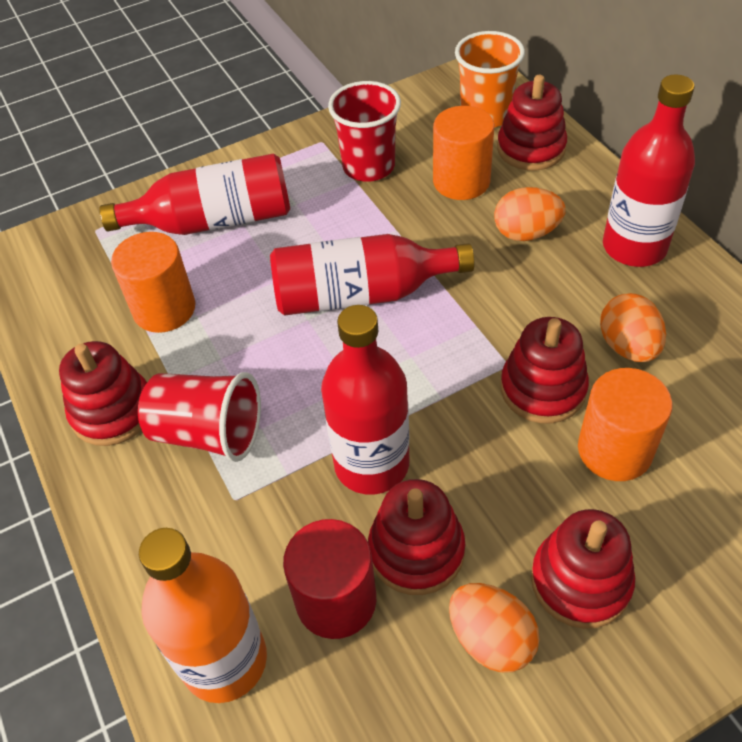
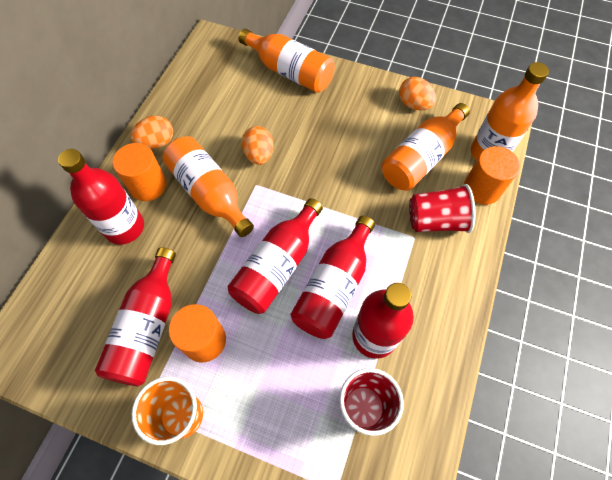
orange bottle: 1 -> 4
red bottle: 4 -> 5
red cylinder: 1 -> 0
red stacking toy: 5 -> 0

